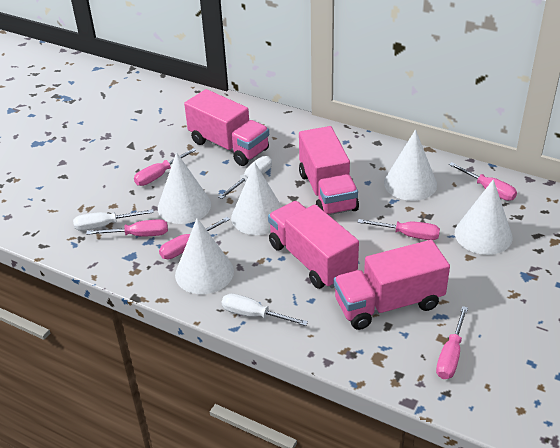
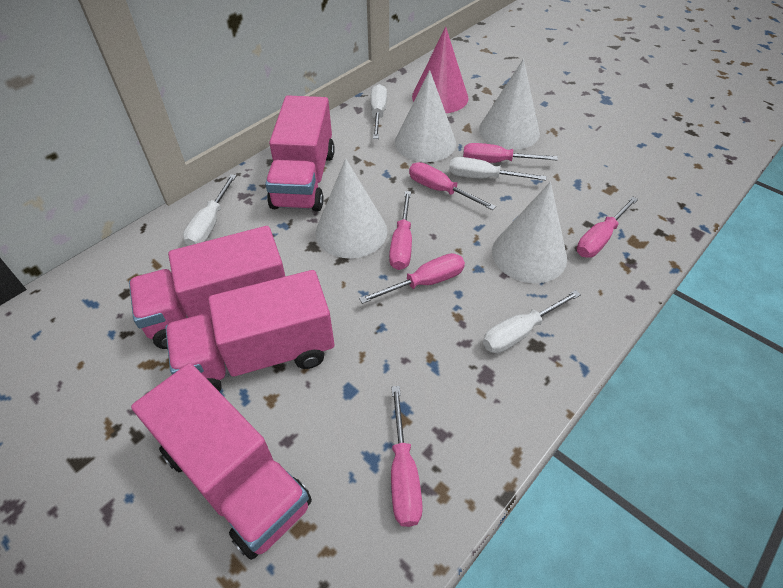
pink cone: 0 -> 1
white cone: 5 -> 4
white screwdriver: 3 -> 4

